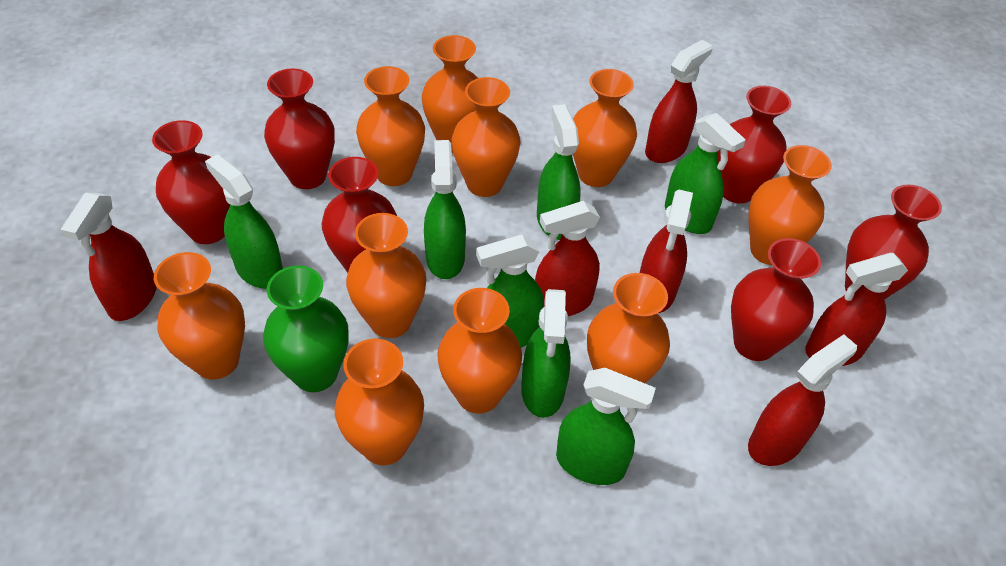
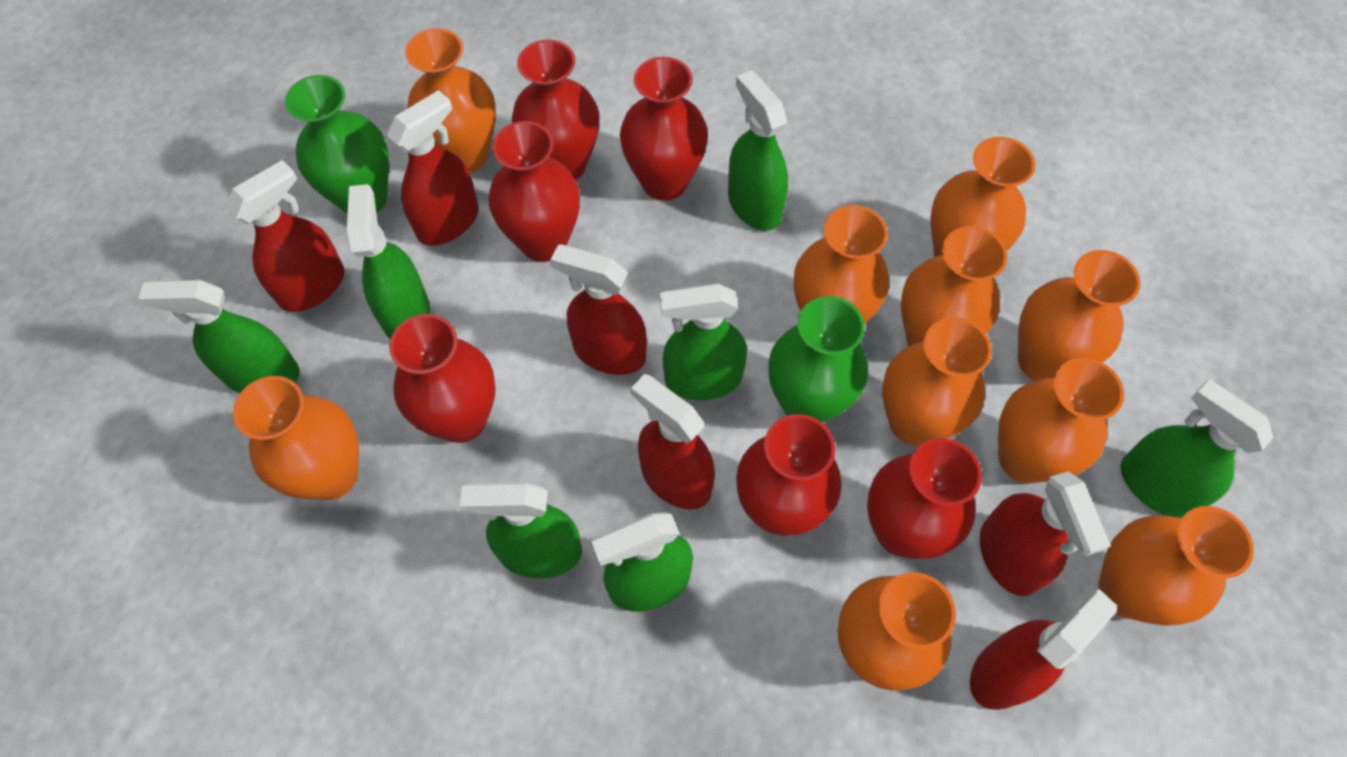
green vase: 1 -> 2

